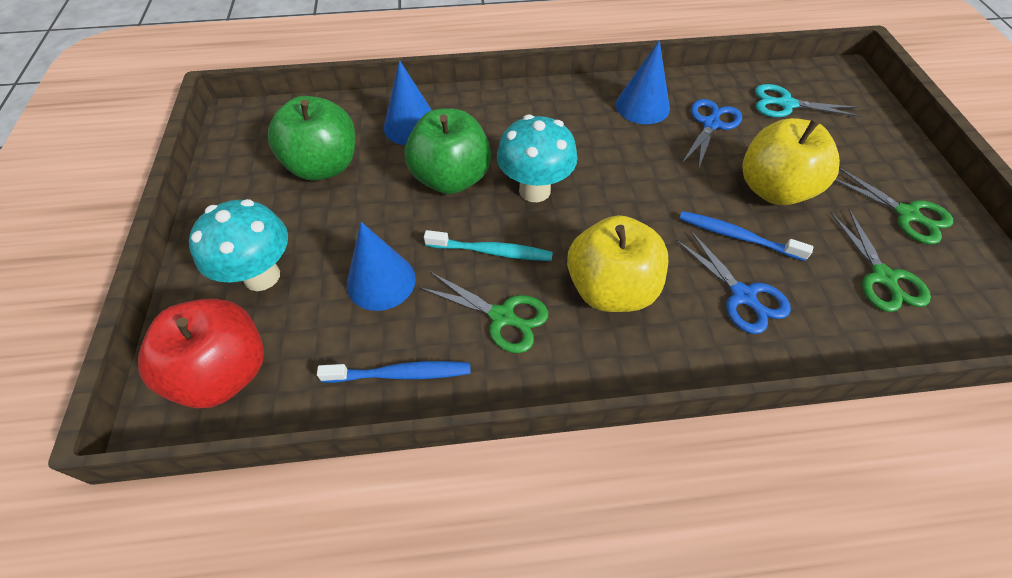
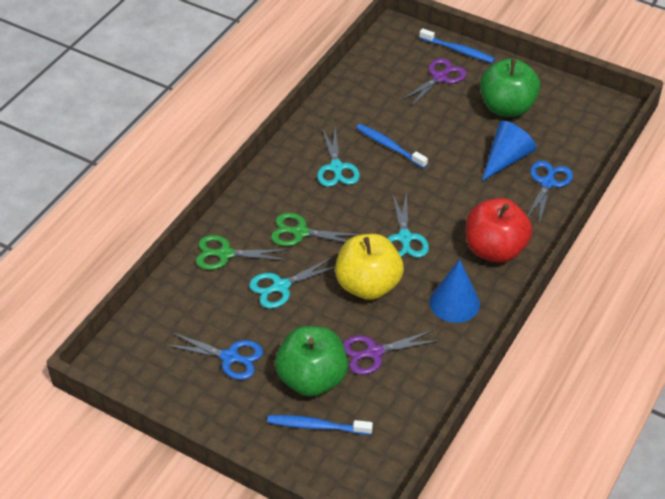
blue cone: 3 -> 2
blue toothbrush: 2 -> 3
green scissors: 3 -> 2
purple scissors: 0 -> 2
turquoise mushroom: 2 -> 0
turquoise scissors: 1 -> 3
turquoise toothbrush: 1 -> 0
yellow apple: 2 -> 1

